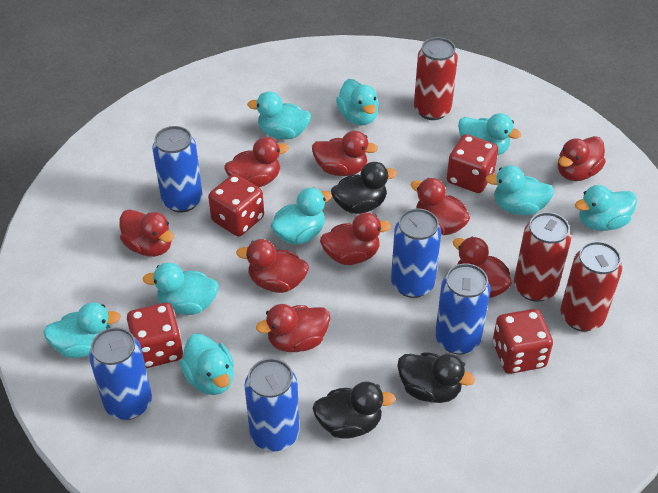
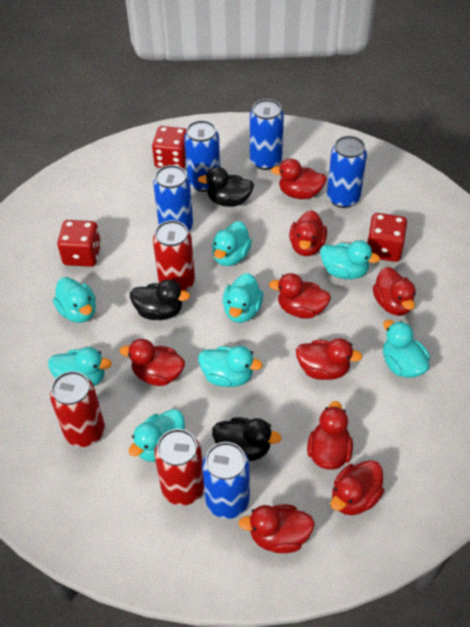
red dice: 4 -> 3
turquoise duck: 9 -> 8

